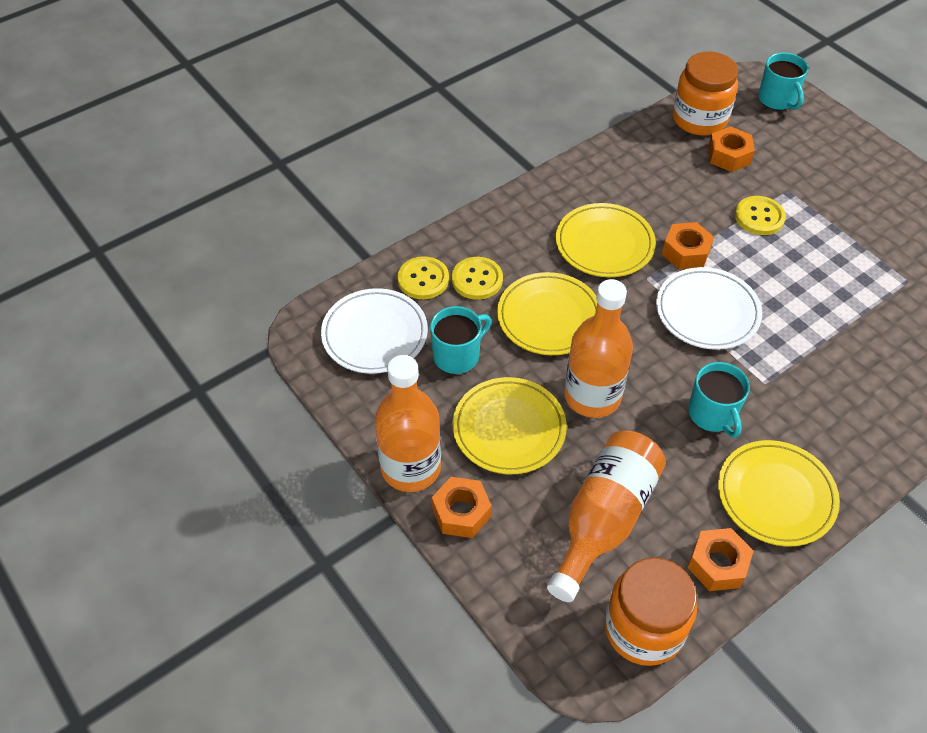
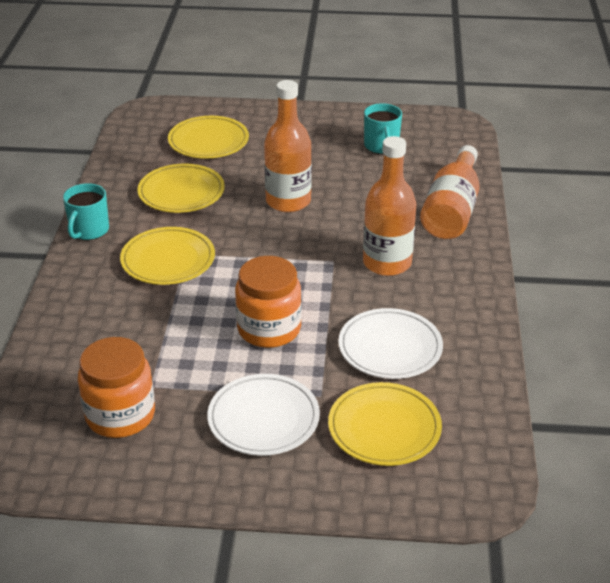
orange nut: 4 -> 0
turquoise mug: 3 -> 2
yellow button: 3 -> 0

